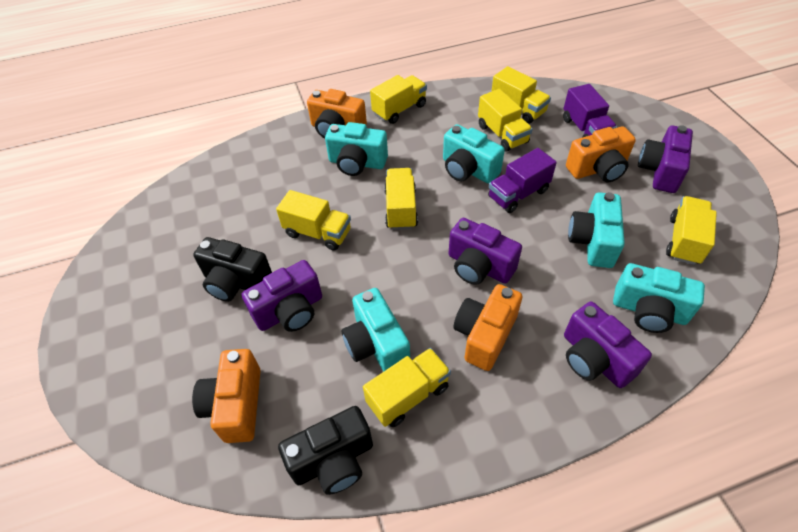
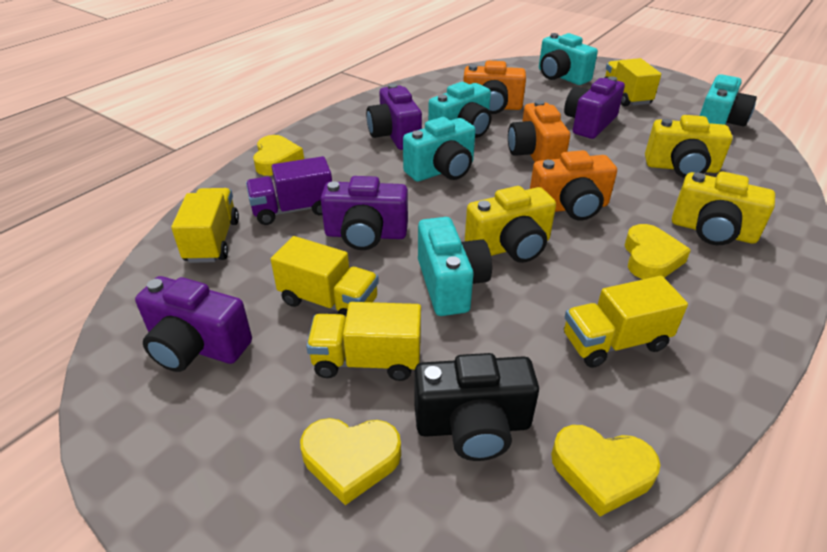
black camera: 2 -> 1
orange camera: 4 -> 3
purple truck: 2 -> 1
yellow camera: 0 -> 3
yellow heart: 0 -> 4
yellow truck: 7 -> 5

